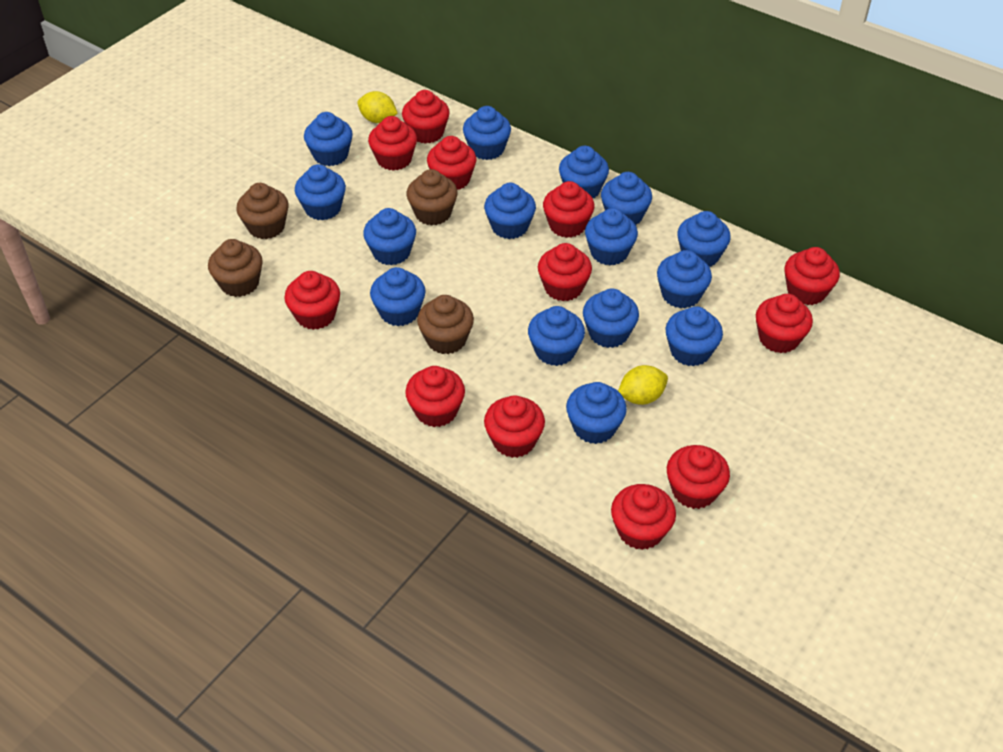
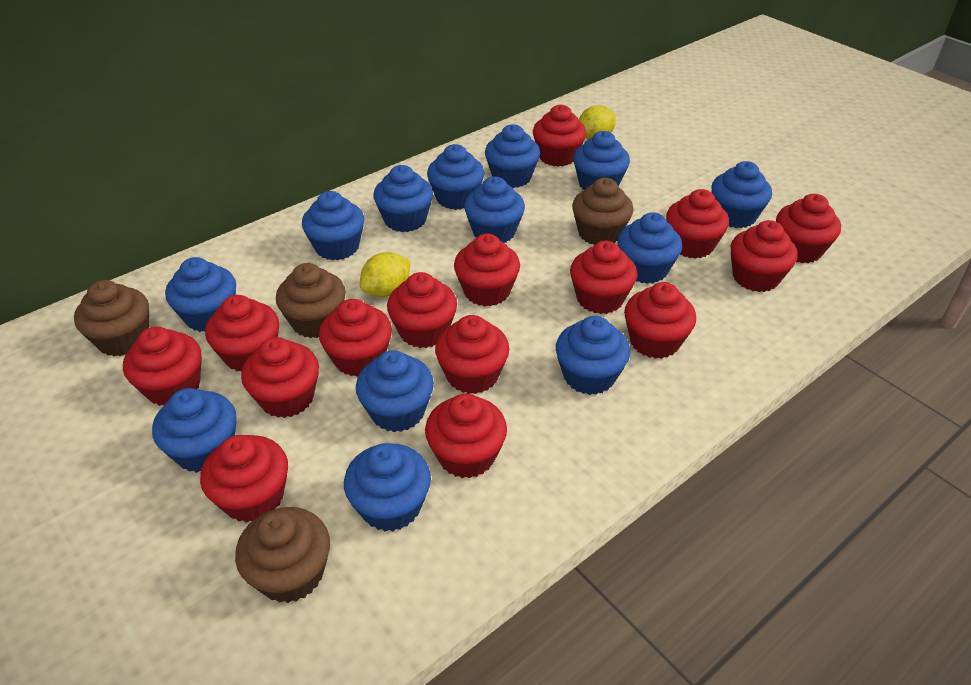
blue cupcake: 15 -> 13
red cupcake: 12 -> 15

